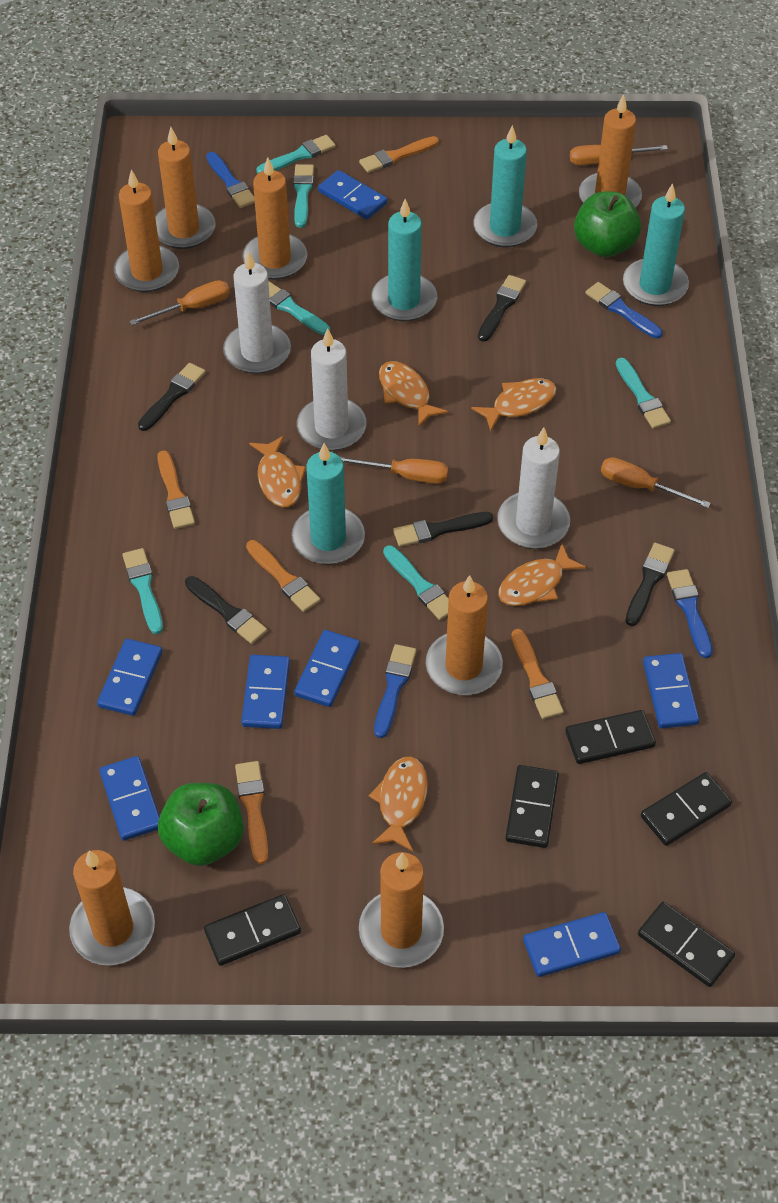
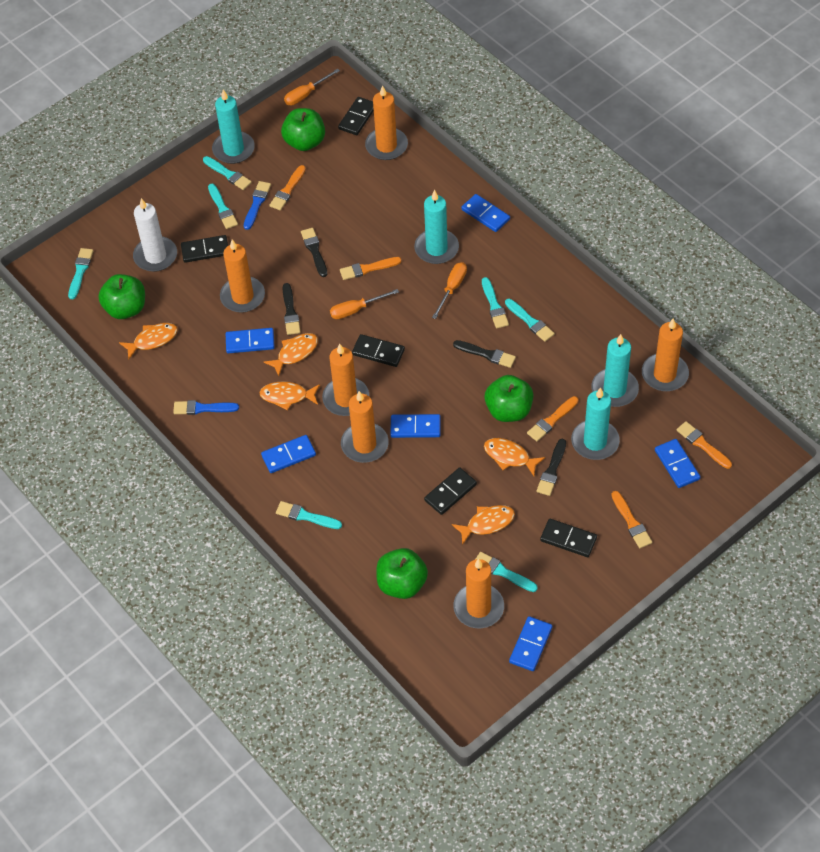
black brush: 5 -> 4
blue brush: 4 -> 2
blue domino: 7 -> 6
green apple: 2 -> 4
orange candle: 7 -> 6
orange screwdriver: 4 -> 3
turquoise brush: 6 -> 7
white candle: 3 -> 1

